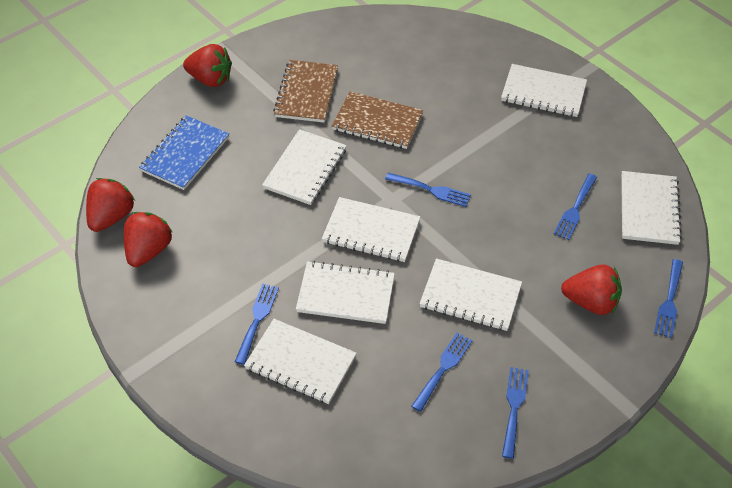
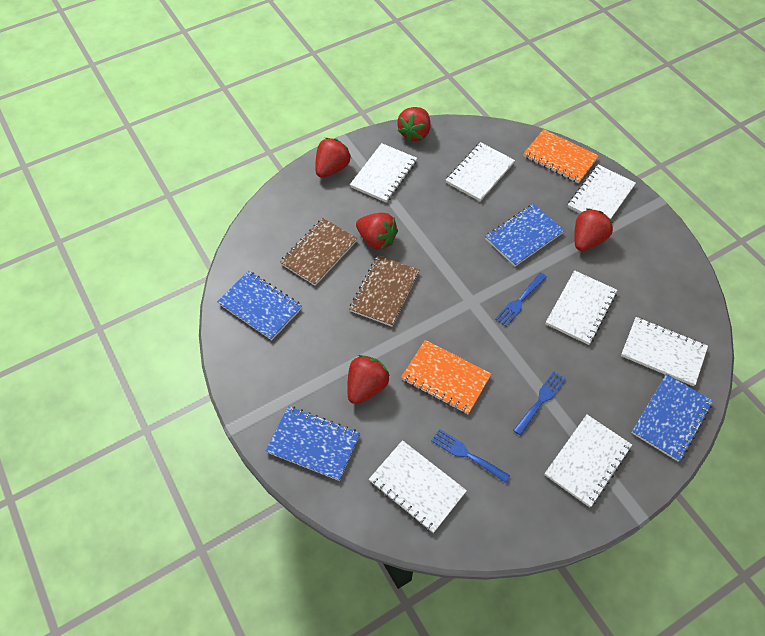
blue fork: 6 -> 3
blue notebook: 1 -> 4
orange notebook: 0 -> 2
red strawberry: 4 -> 5

